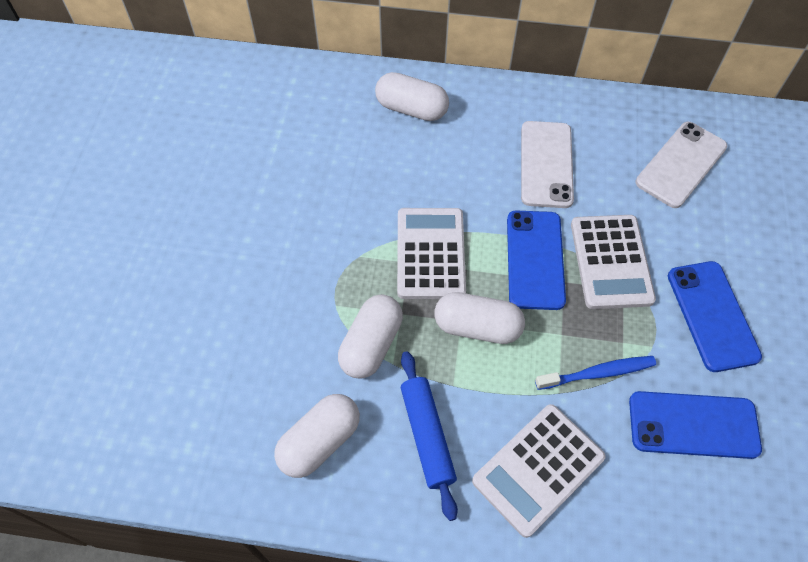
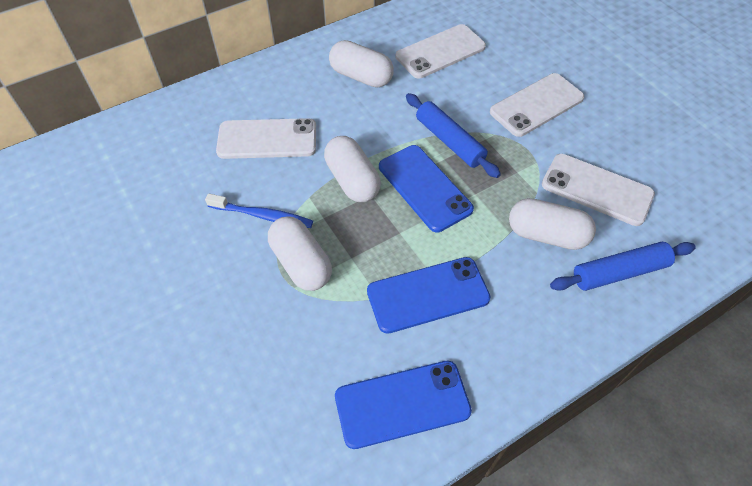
blue rolling pin: 1 -> 2
white calculator: 3 -> 0
white phone: 2 -> 4

